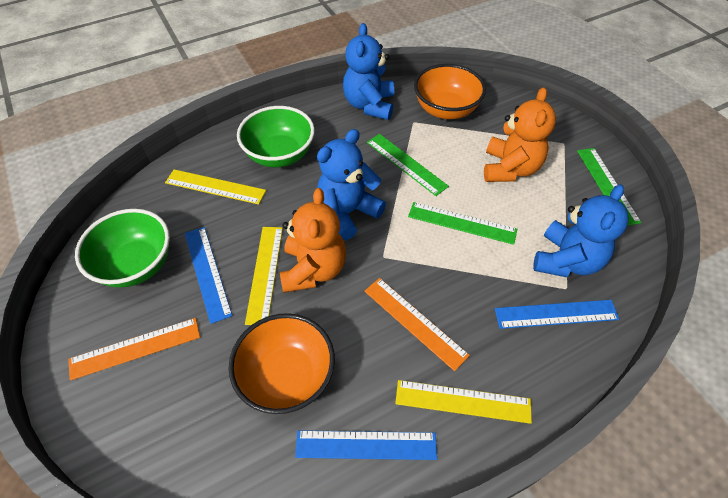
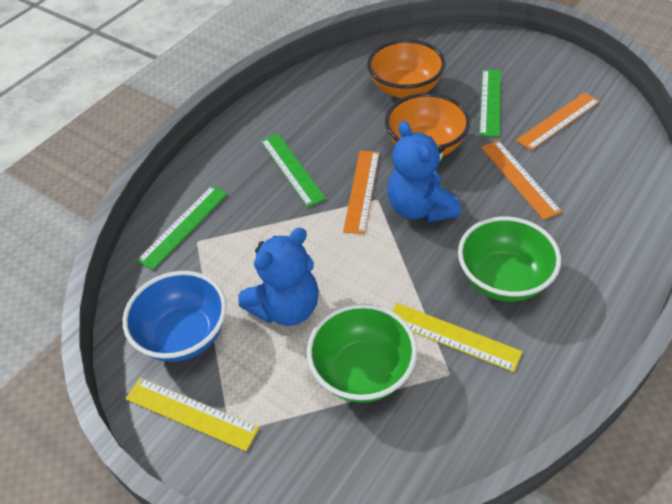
blue bowl: 0 -> 1
blue ruler: 3 -> 0
blue teddy bear: 3 -> 2
orange ruler: 2 -> 3
orange teddy bear: 2 -> 0
yellow ruler: 3 -> 2

